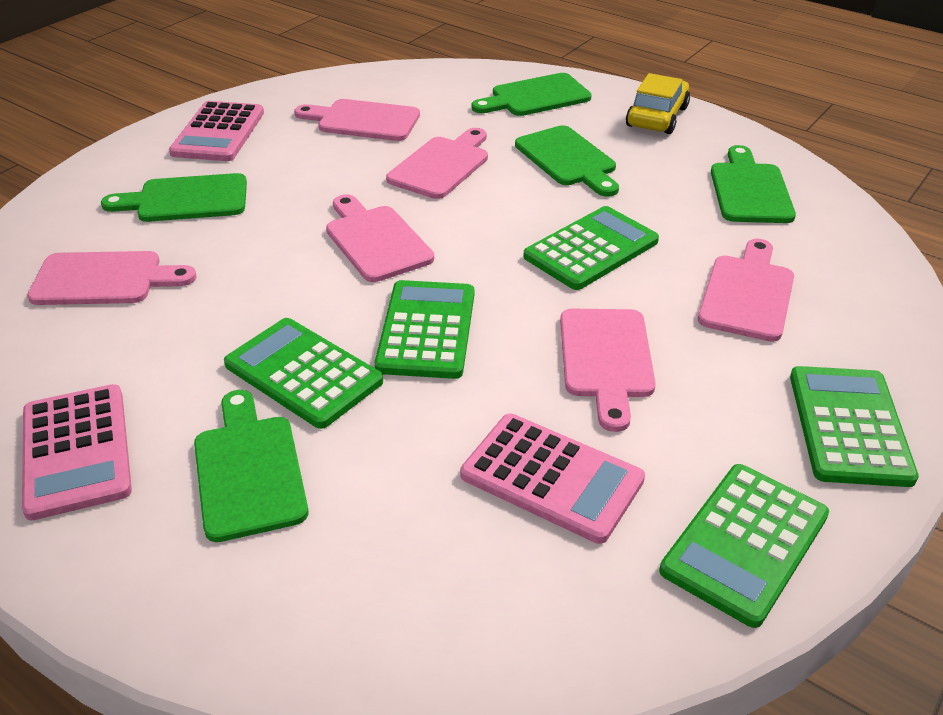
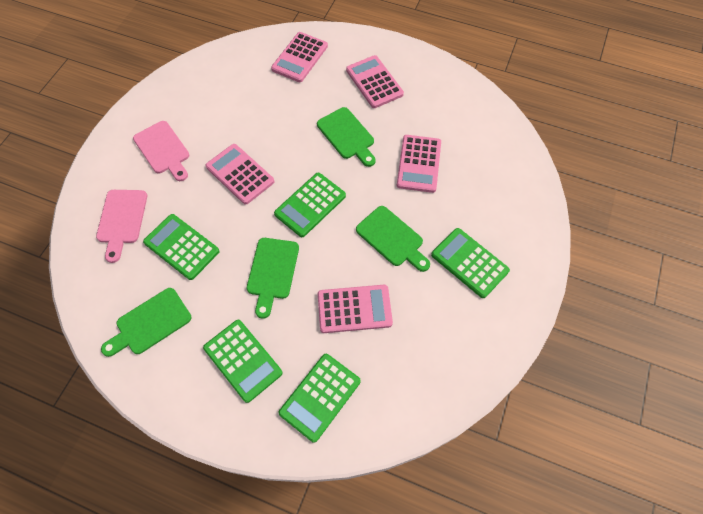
green cutting board: 5 -> 4
pink calculator: 3 -> 5
pink cutting board: 6 -> 2
yellow car: 1 -> 0

